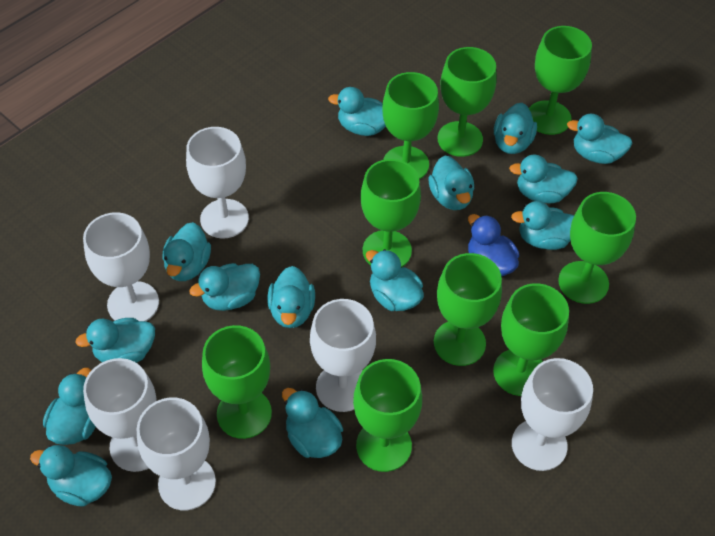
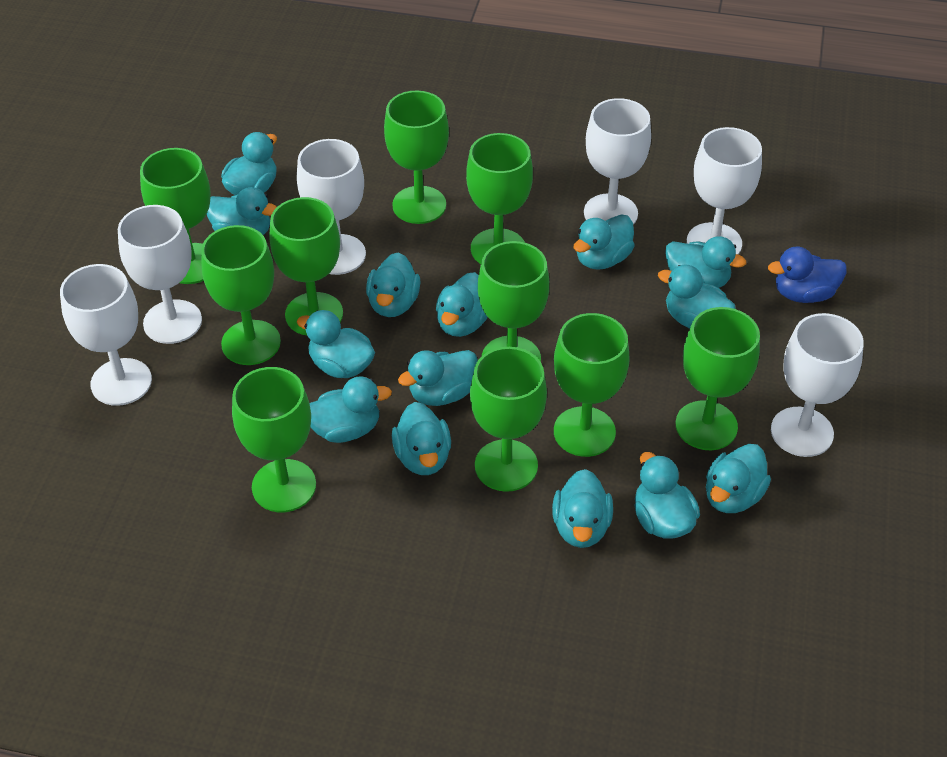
green goblet: 9 -> 10

